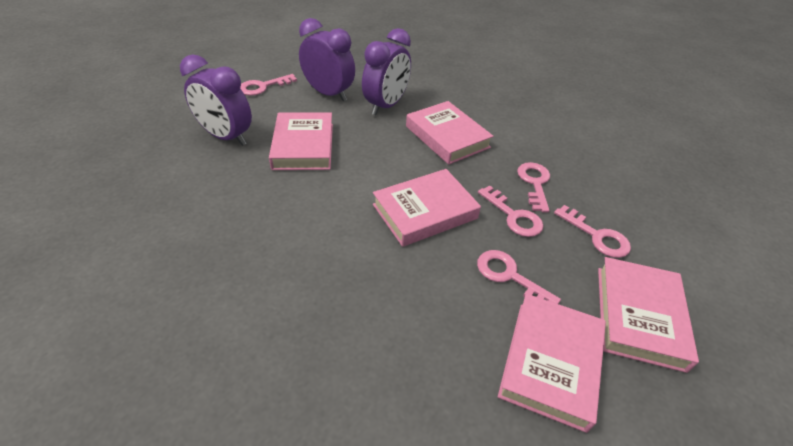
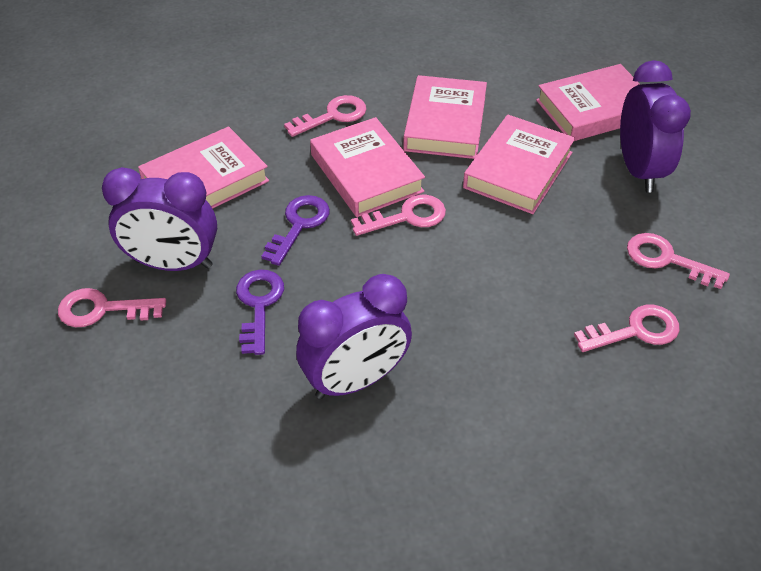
purple key: 0 -> 2

